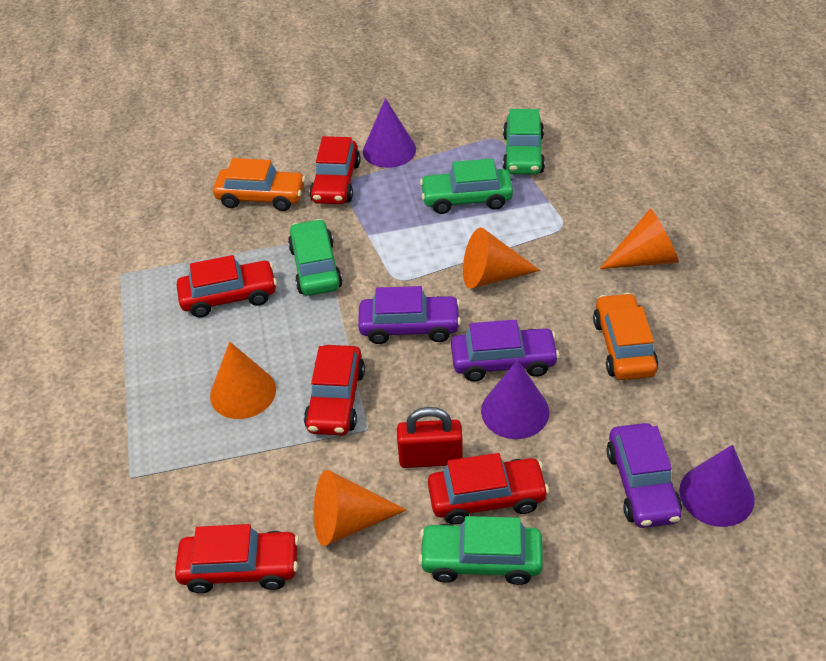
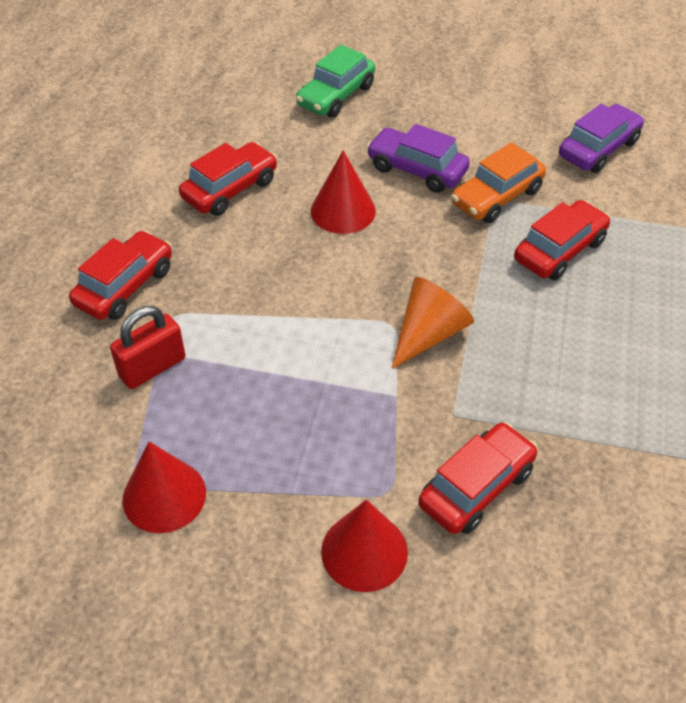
green car: 4 -> 1
orange car: 2 -> 1
orange cone: 4 -> 1
purple car: 3 -> 2
purple cone: 3 -> 0
red car: 5 -> 4
red cone: 0 -> 3

